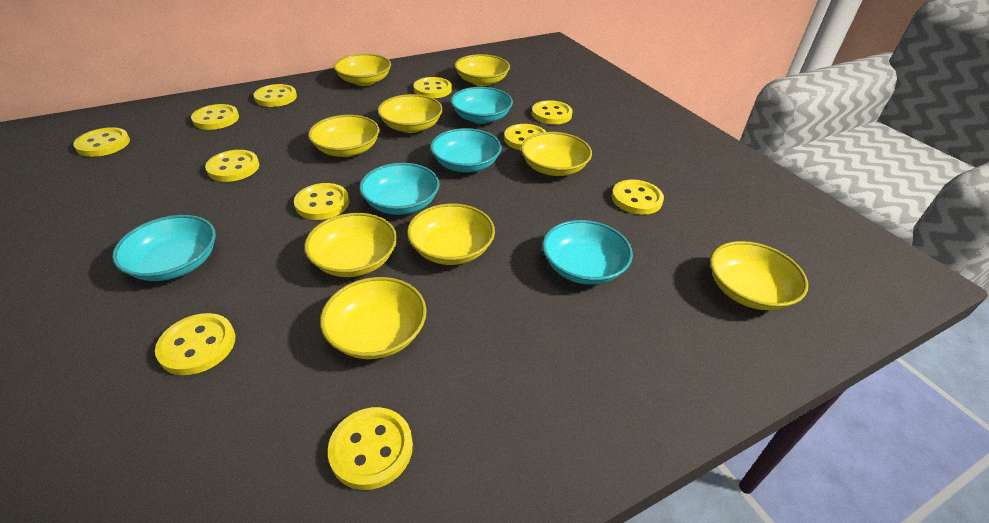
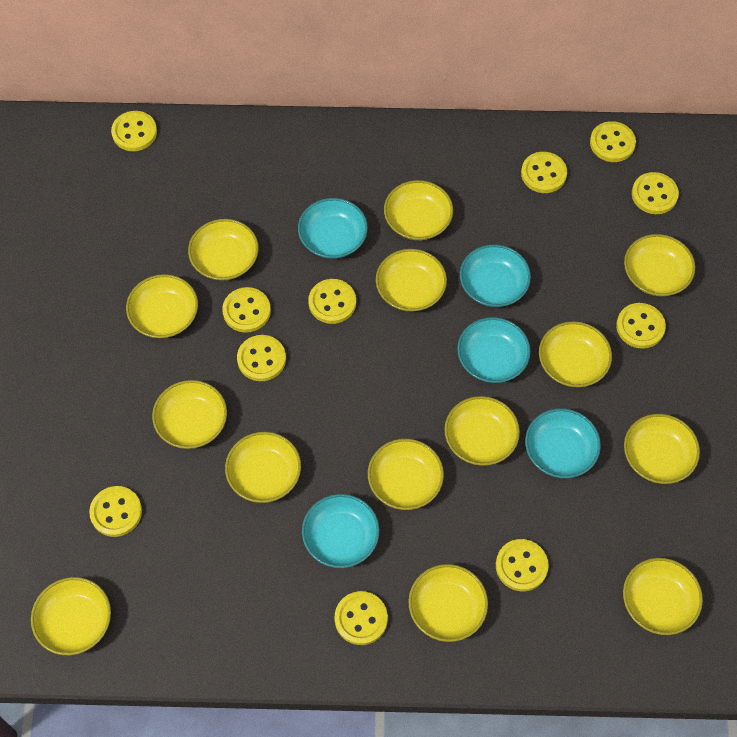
yellow bowl: 9 -> 14

